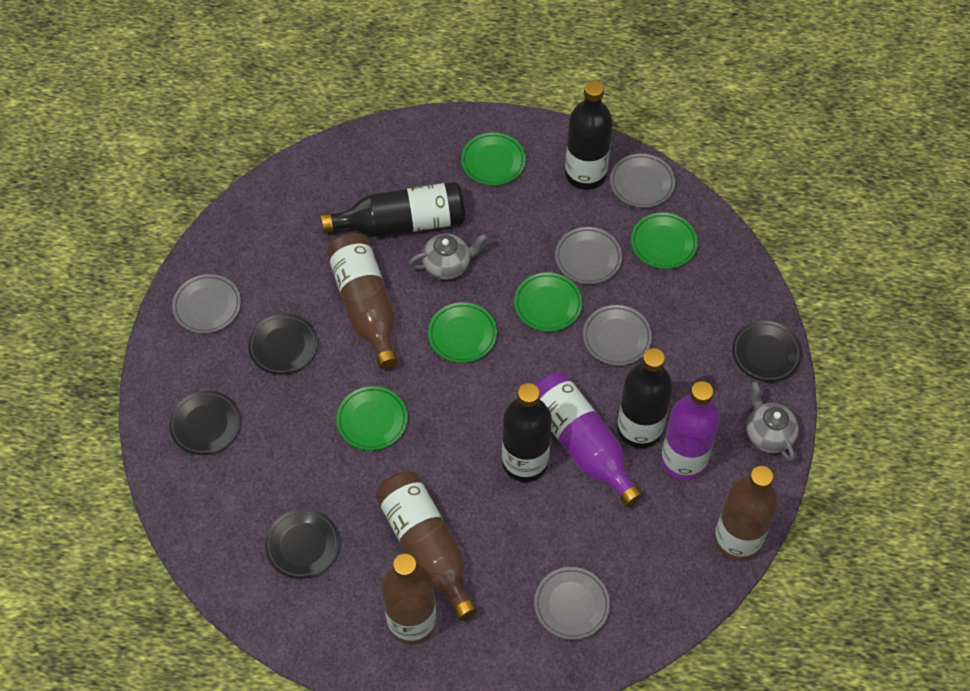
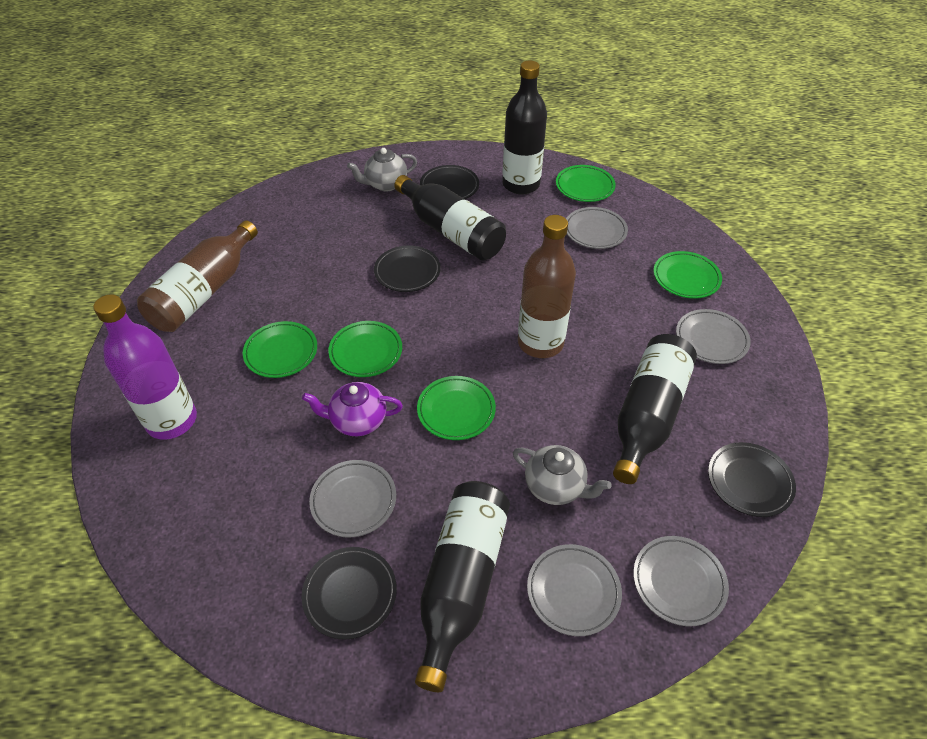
brown bottle: 4 -> 2
purple bottle: 2 -> 1
purple teapot: 0 -> 1

